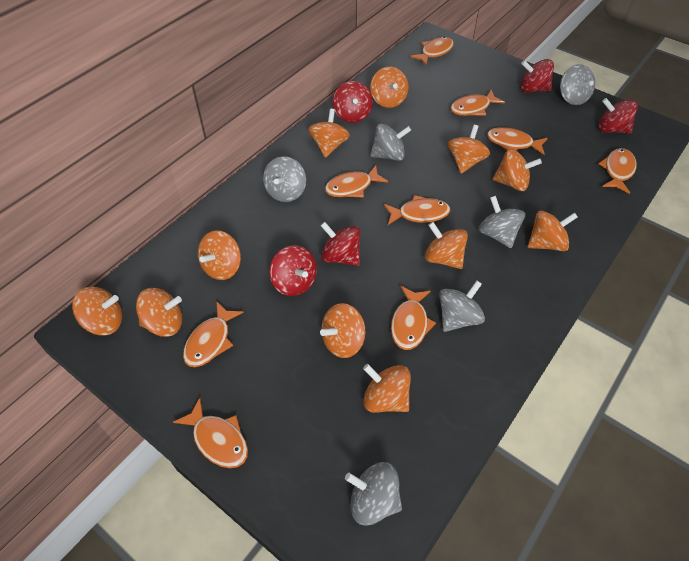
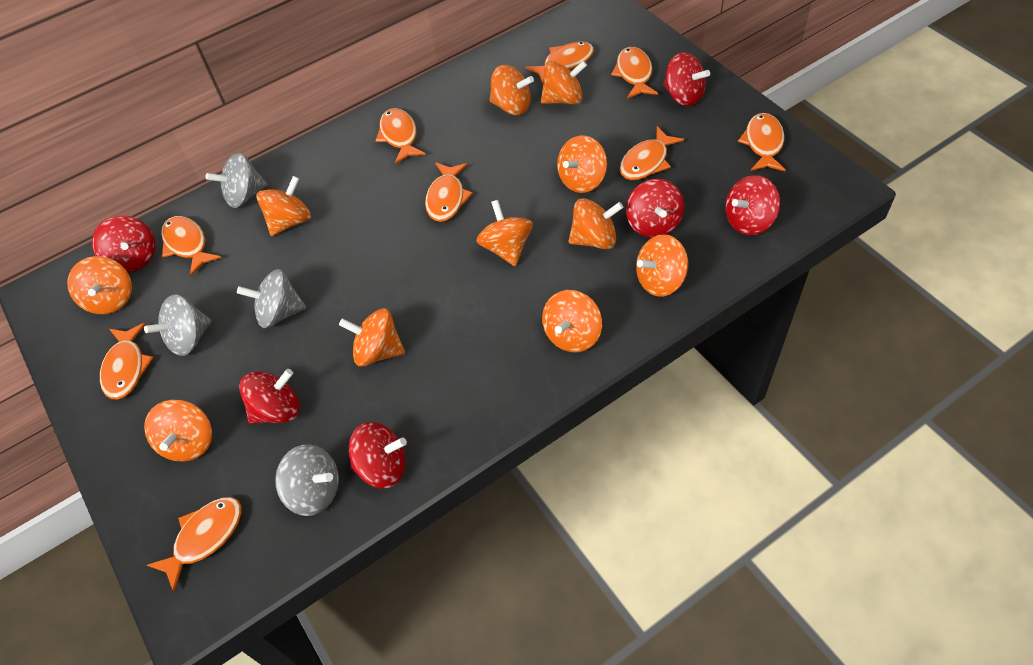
grey spinning top: 6 -> 4
red spinning top: 5 -> 6

